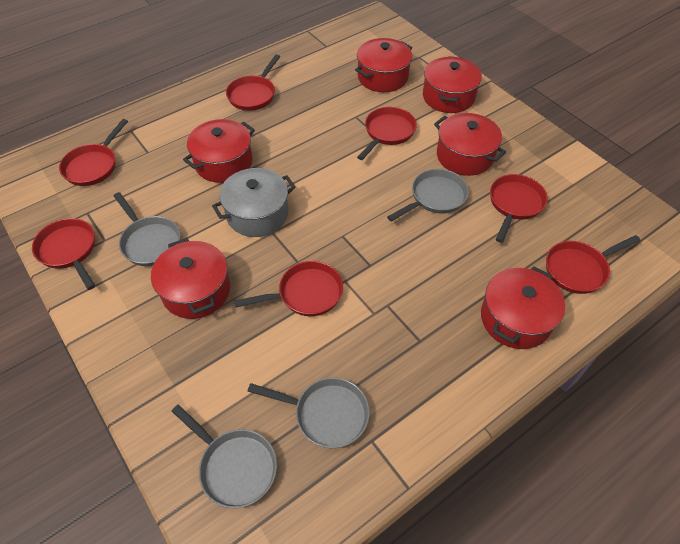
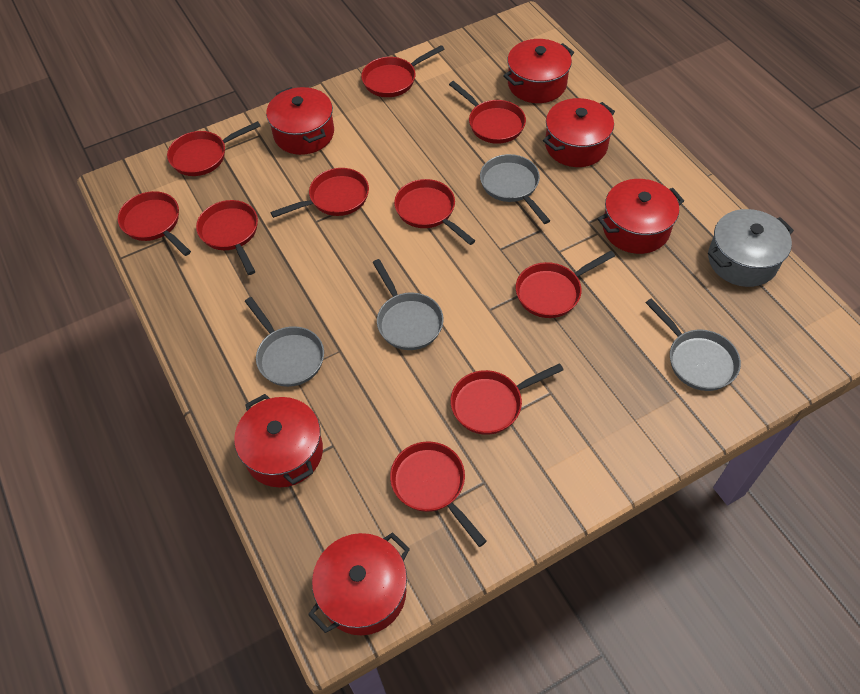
red pan: 7 -> 10

